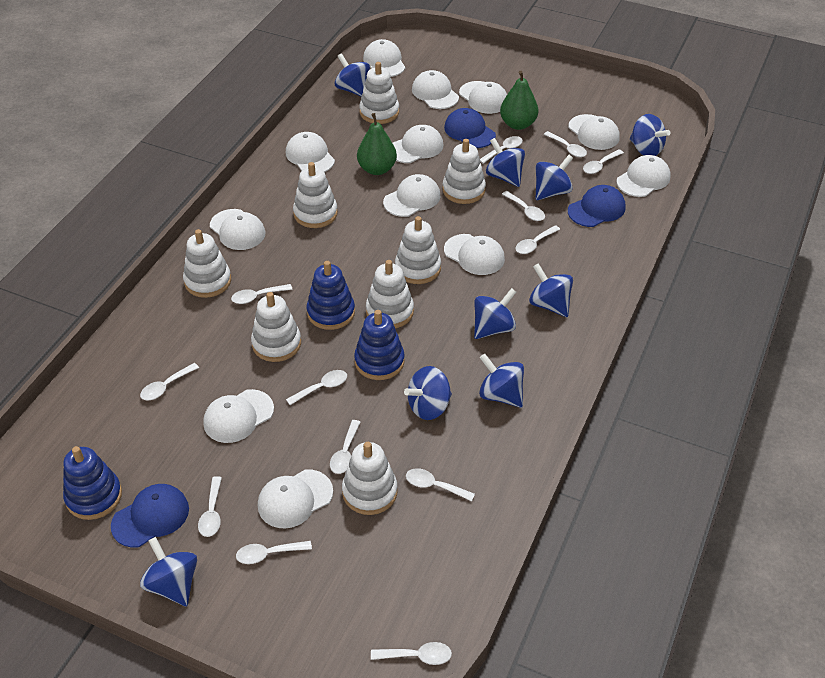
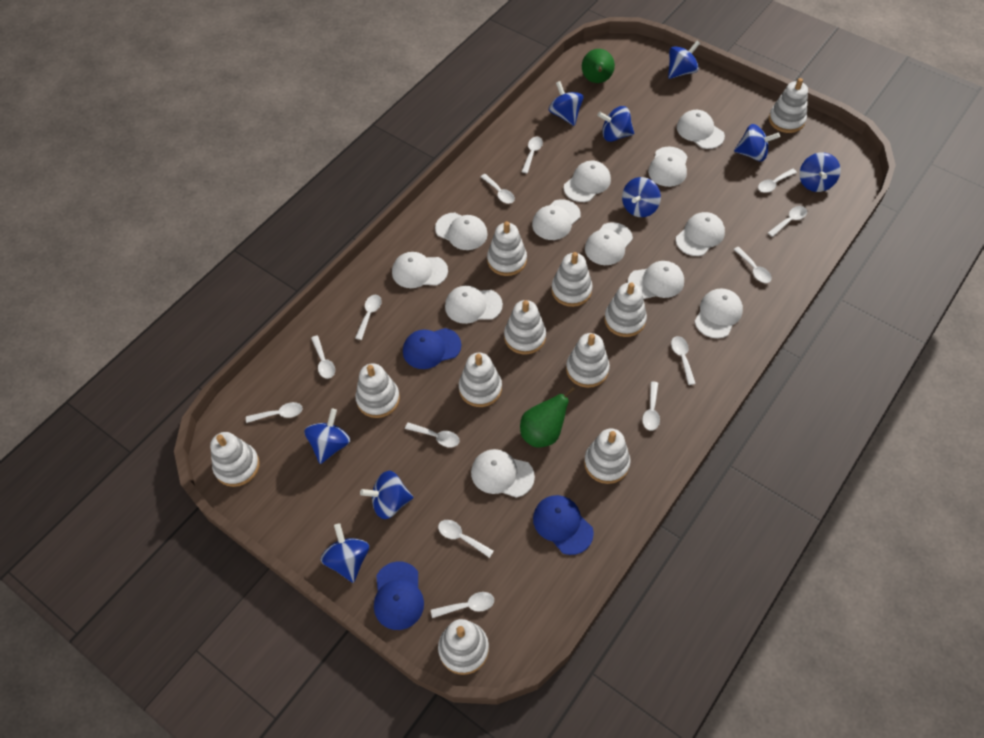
blue stacking toy: 3 -> 0
white stacking toy: 8 -> 11

